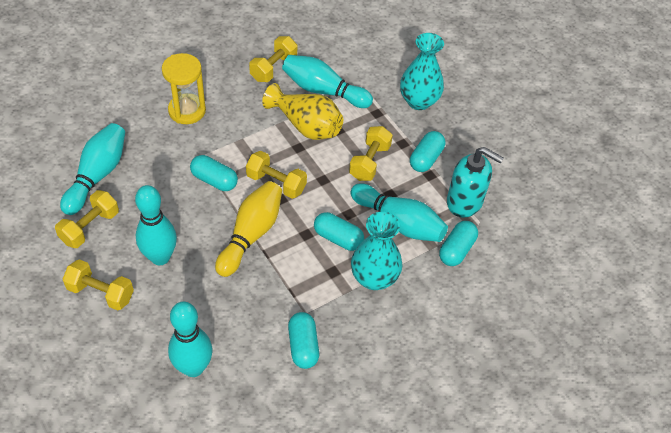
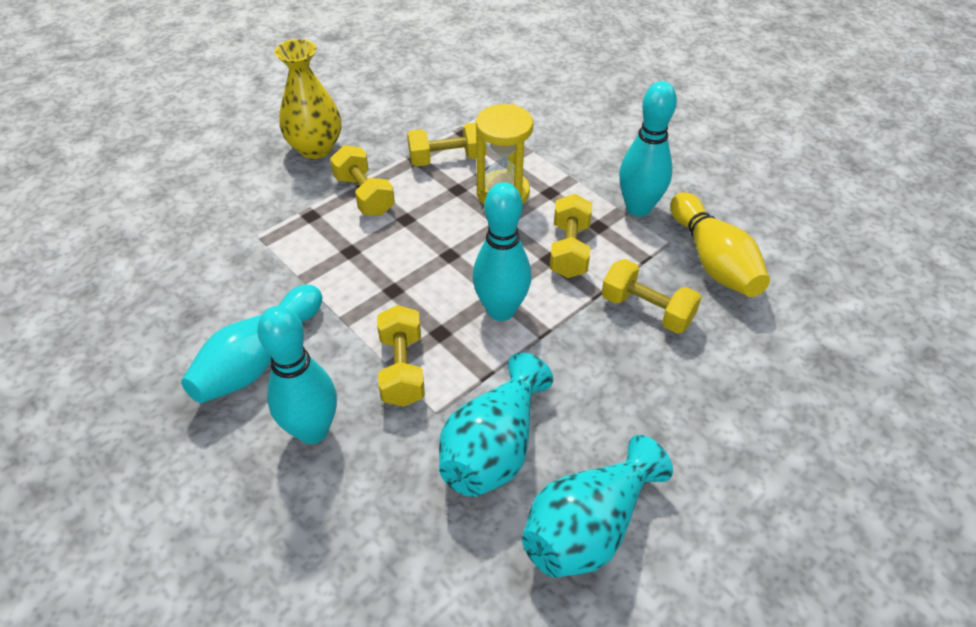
turquoise bowling pin: 5 -> 4
turquoise capsule: 5 -> 0
turquoise soap dispenser: 1 -> 0

